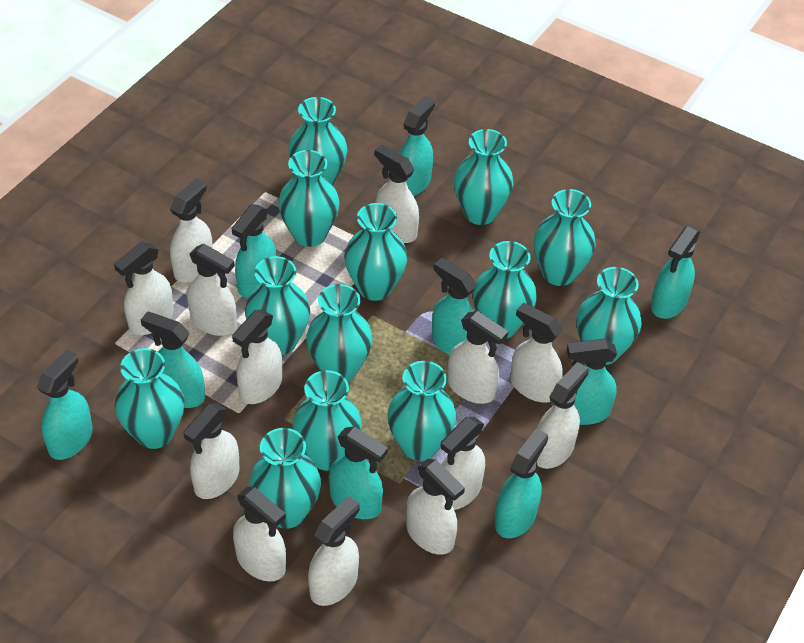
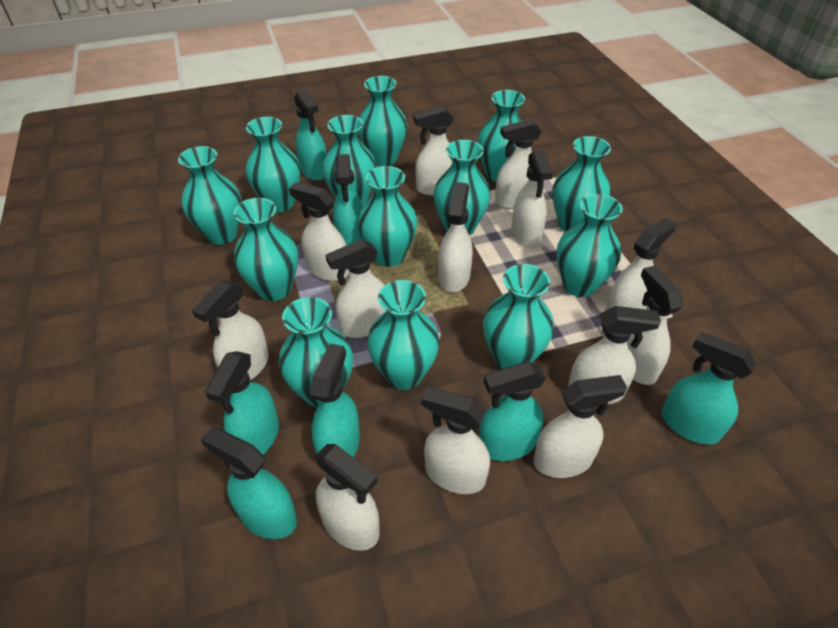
turquoise spray bottle: 9 -> 7

